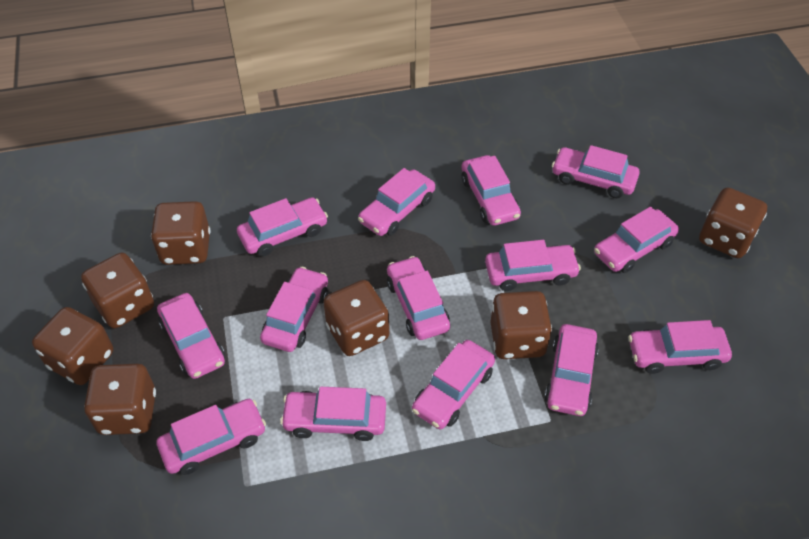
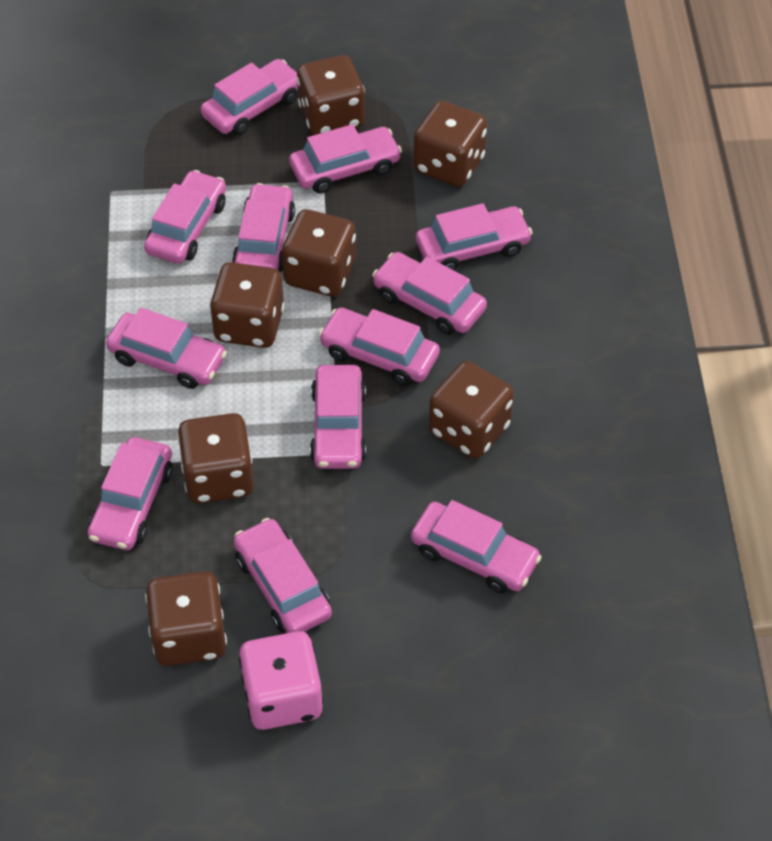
pink car: 14 -> 12
pink dice: 0 -> 1

